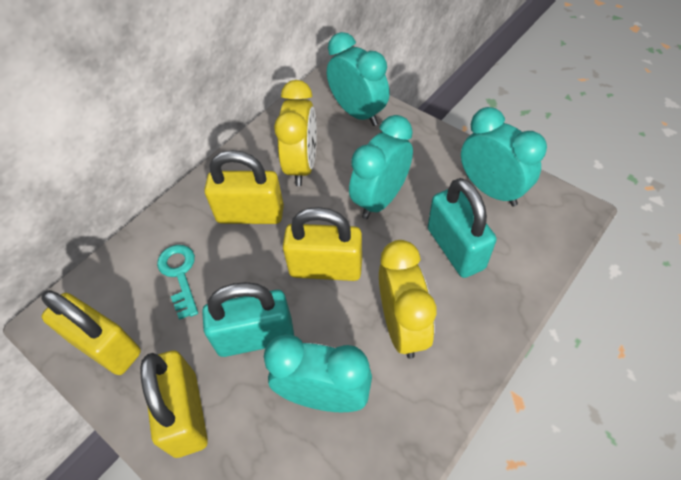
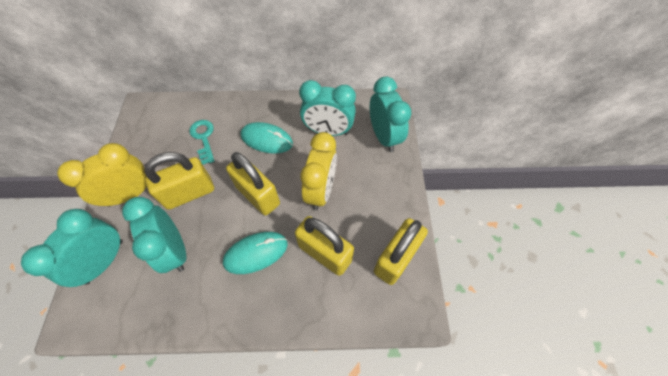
turquoise mouse: 0 -> 2
turquoise padlock: 2 -> 0

